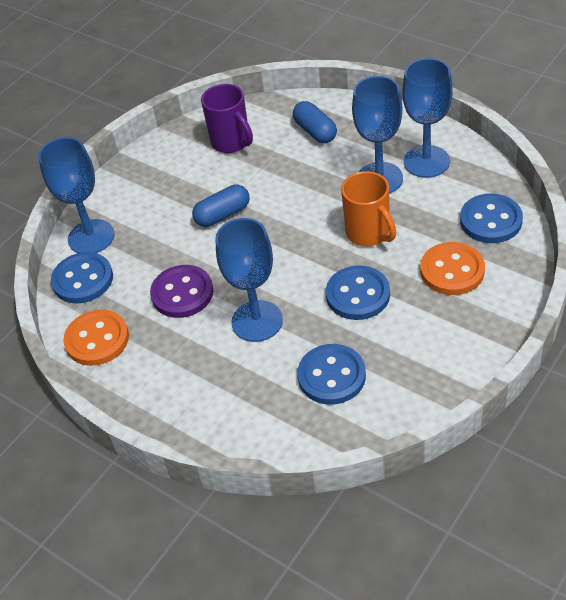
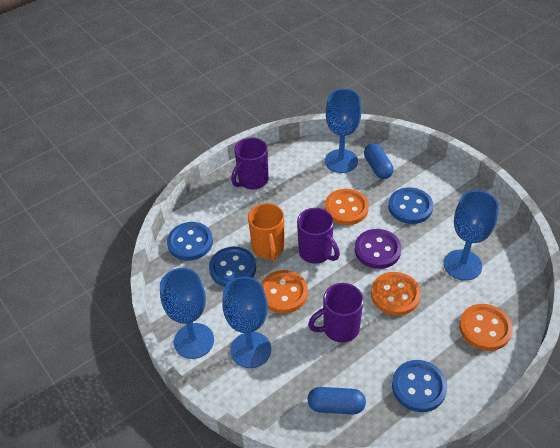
orange button: 2 -> 4
purple mug: 1 -> 3

